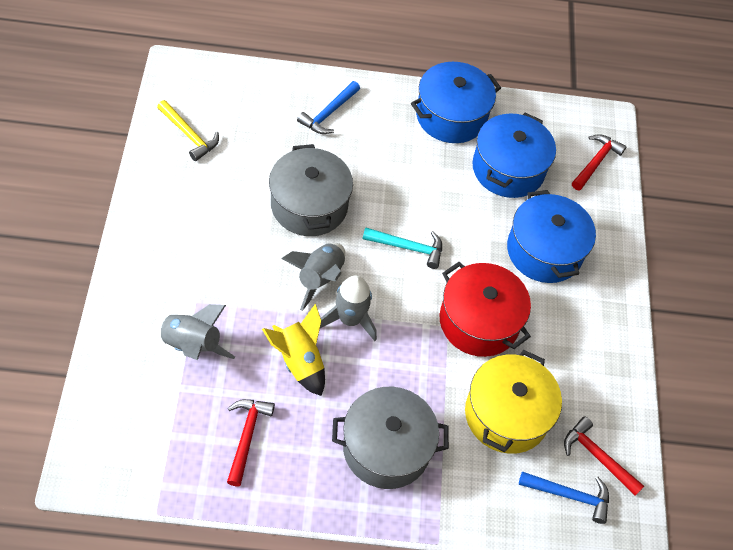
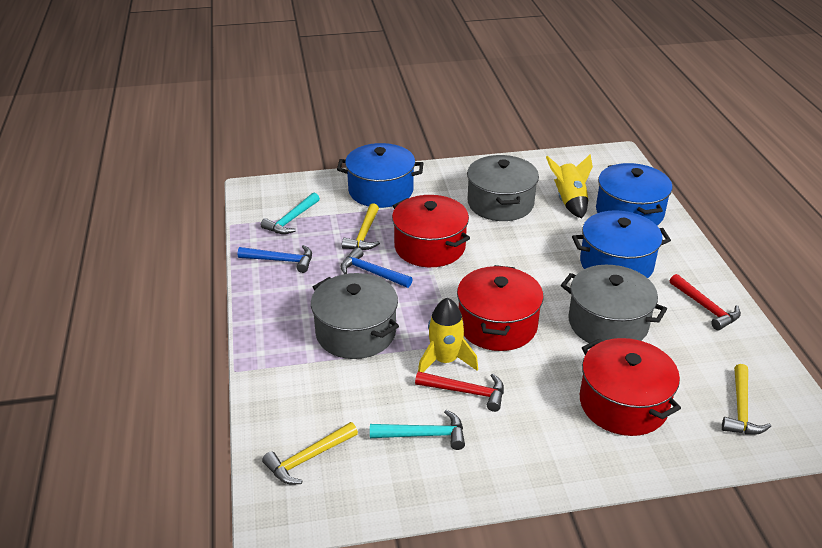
grey pot: 2 -> 3
grey rocket: 3 -> 0
red hammer: 3 -> 2
red pot: 1 -> 3
turquoise hammer: 1 -> 2
yellow hammer: 1 -> 3
yellow pot: 1 -> 0
yellow rocket: 1 -> 2

